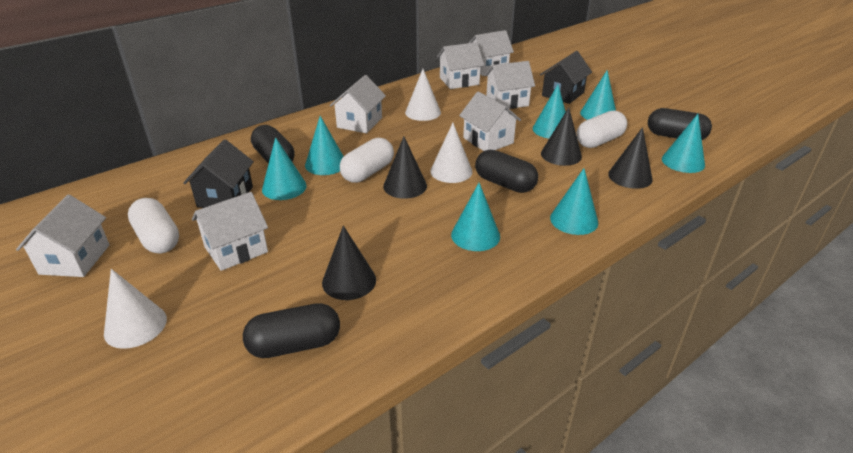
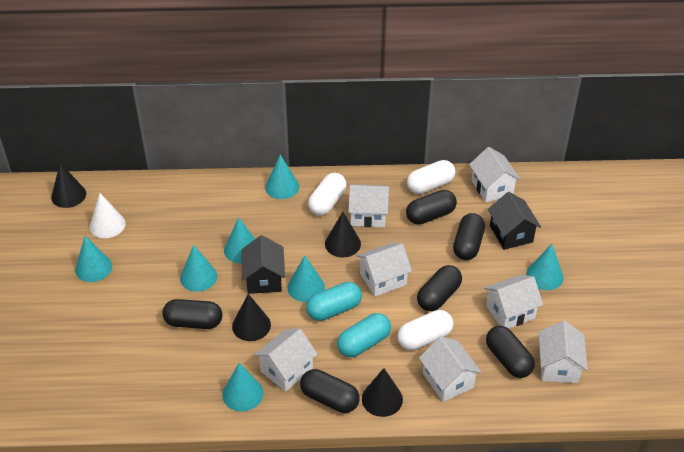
black capsule: 4 -> 6
turquoise capsule: 0 -> 2
white cone: 3 -> 1

